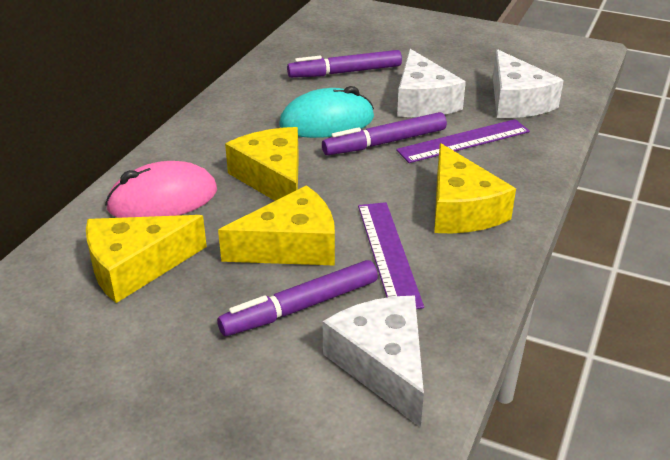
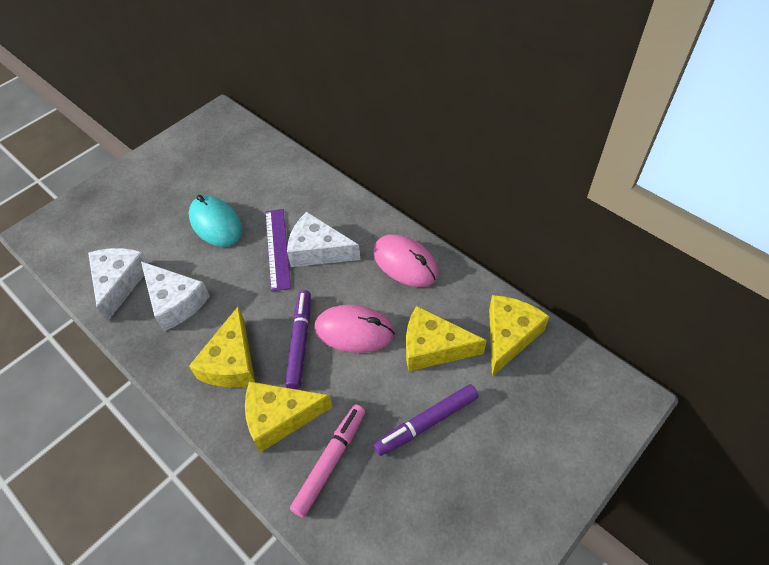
pink marker: 0 -> 1
pink mouse: 1 -> 2
purple marker: 3 -> 2
purple ruler: 2 -> 1

